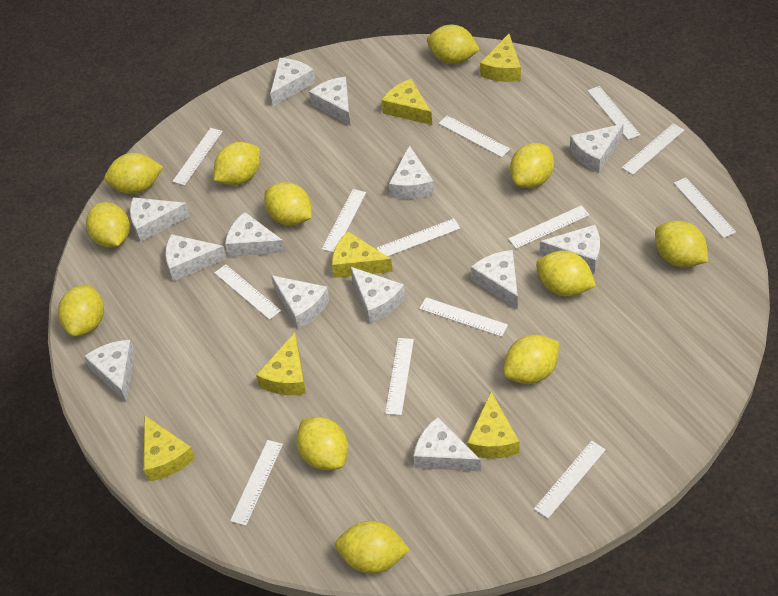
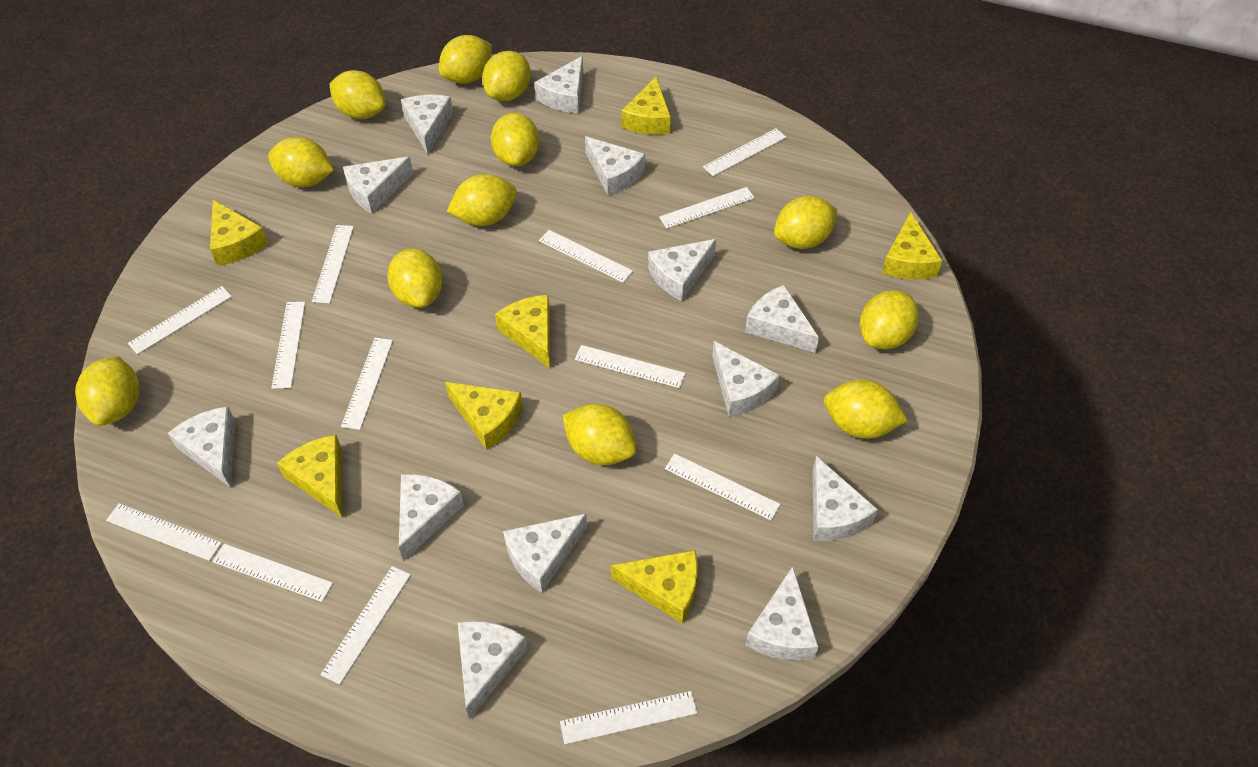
yellow cheese: 6 -> 7

